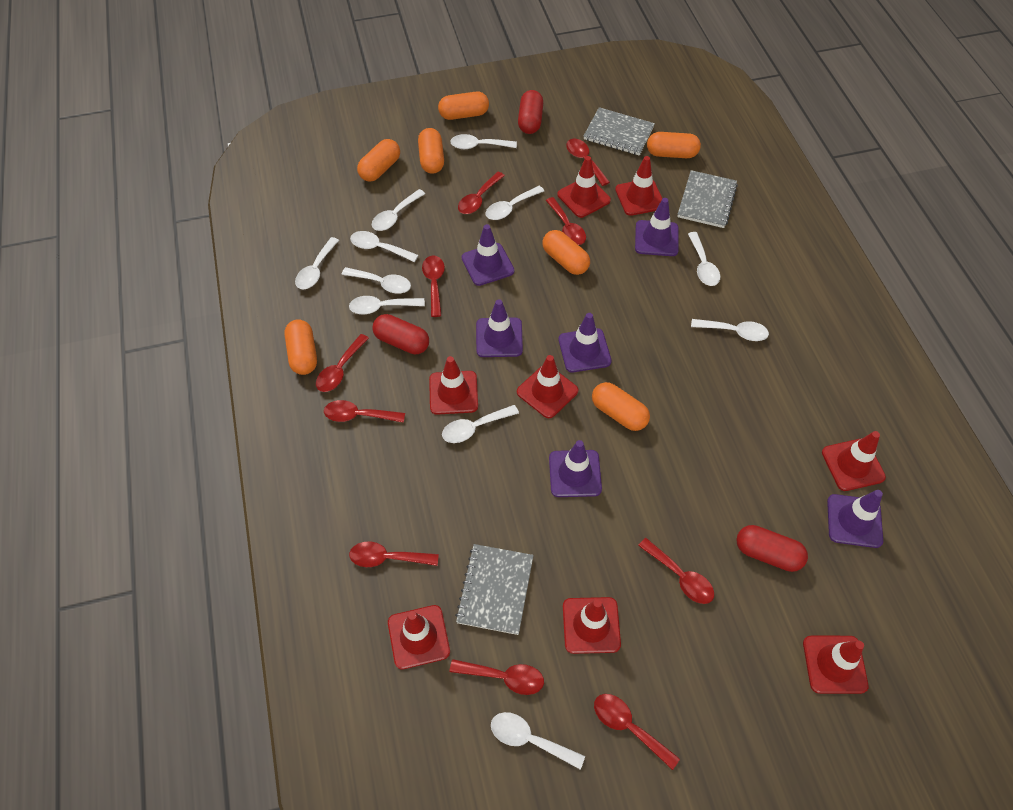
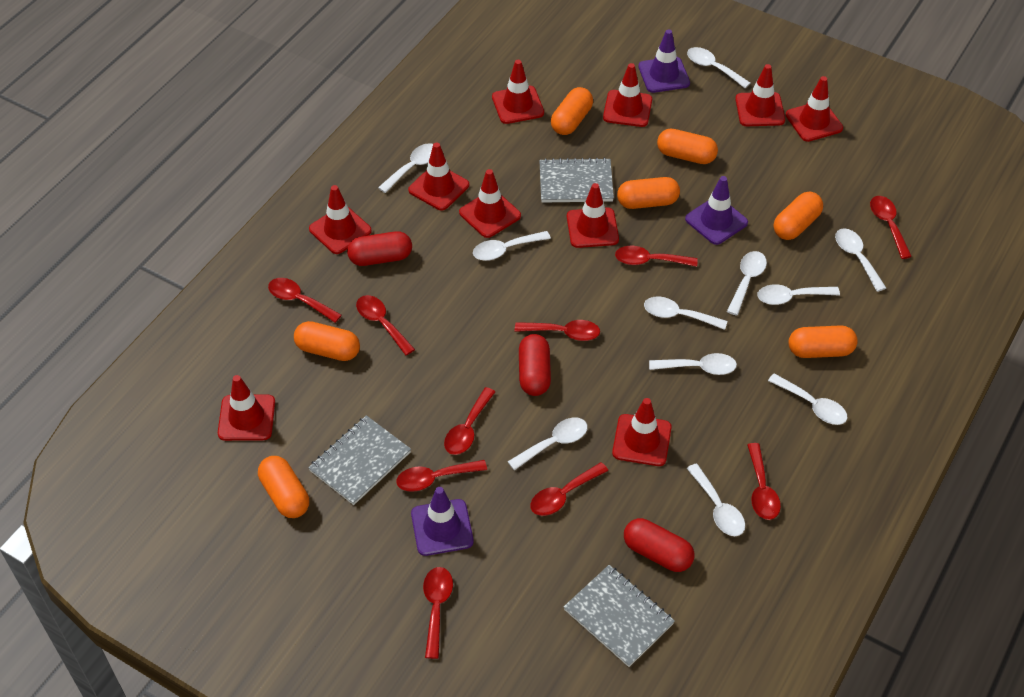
purple traffic cone: 6 -> 3
red traffic cone: 8 -> 10

